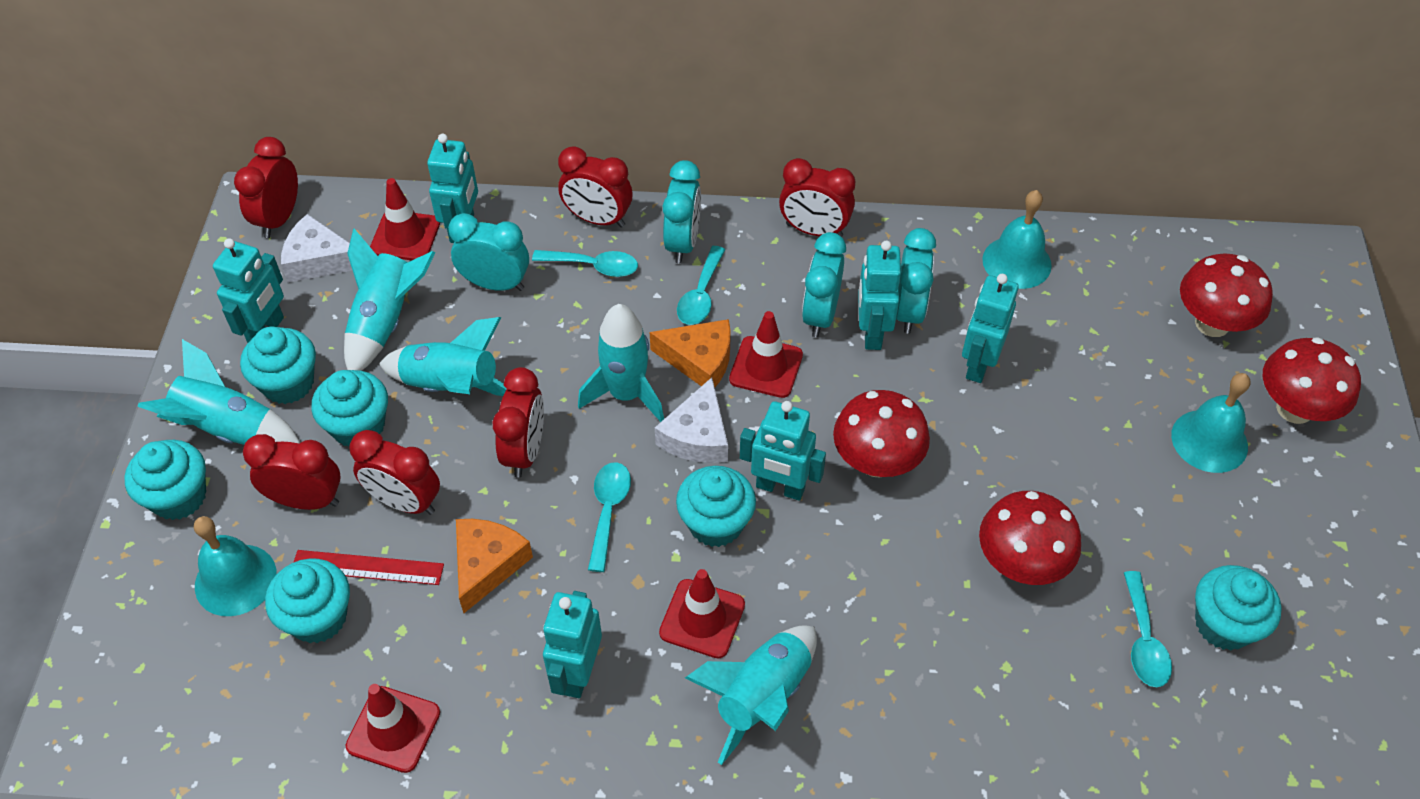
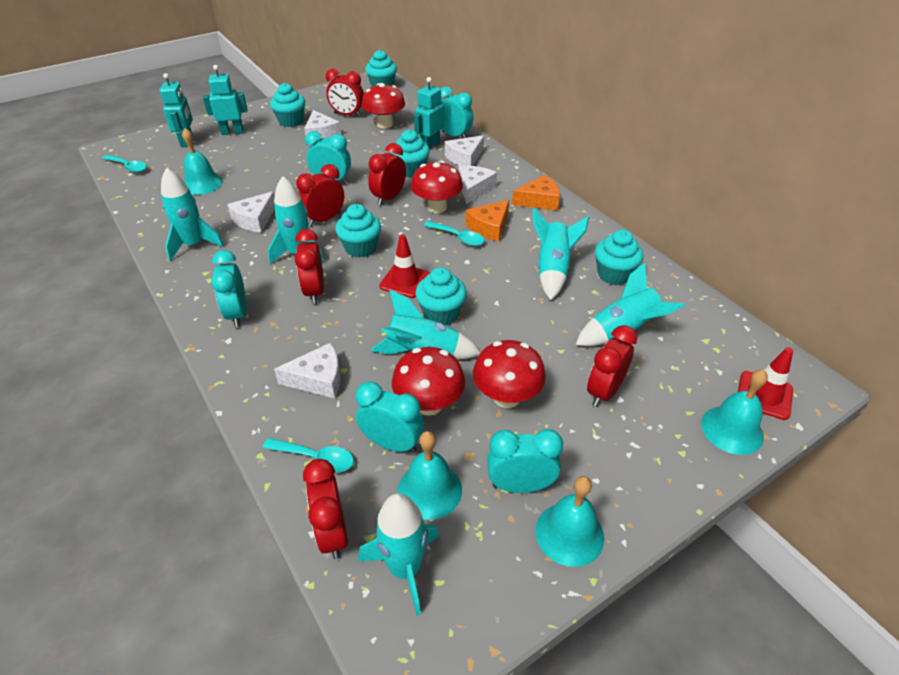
red ruler: 1 -> 0
red traffic cone: 4 -> 2
turquoise bell: 3 -> 4
turquoise clock: 4 -> 5
turquoise robot: 6 -> 3
turquoise rocket: 5 -> 6
turquoise spoon: 4 -> 3
white cheese: 2 -> 5

